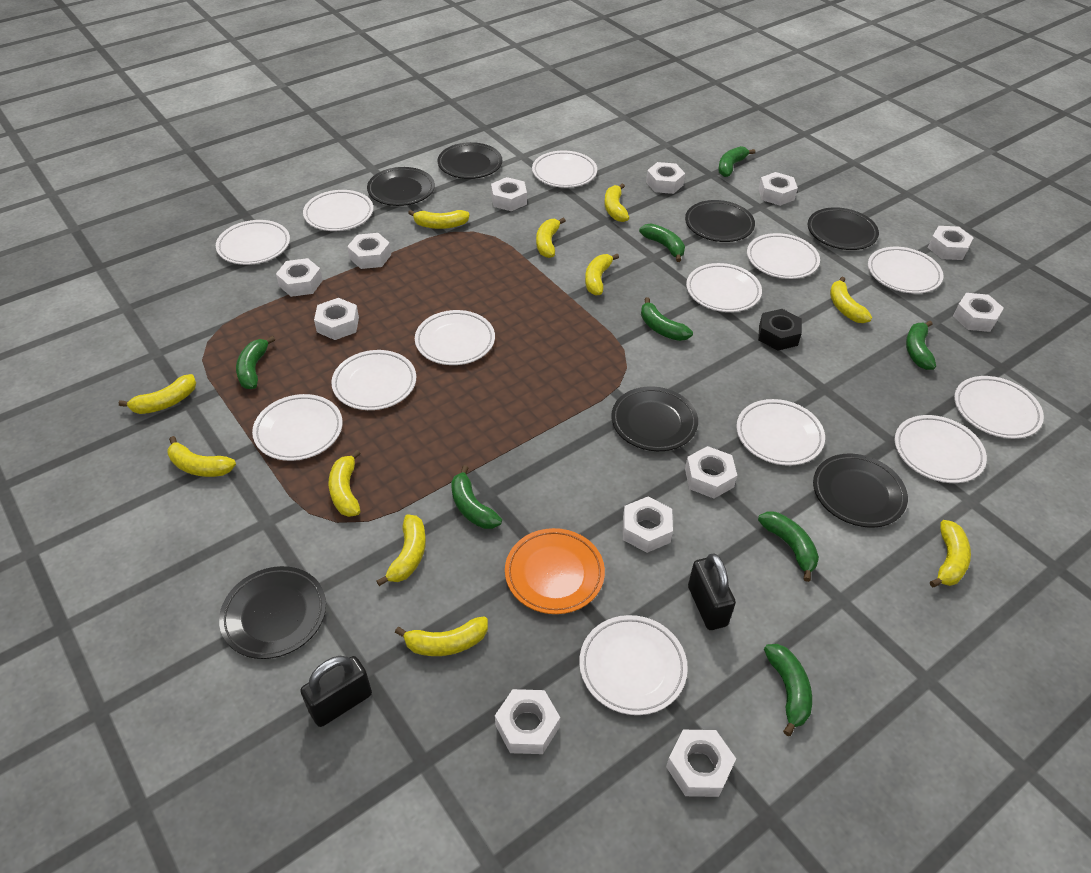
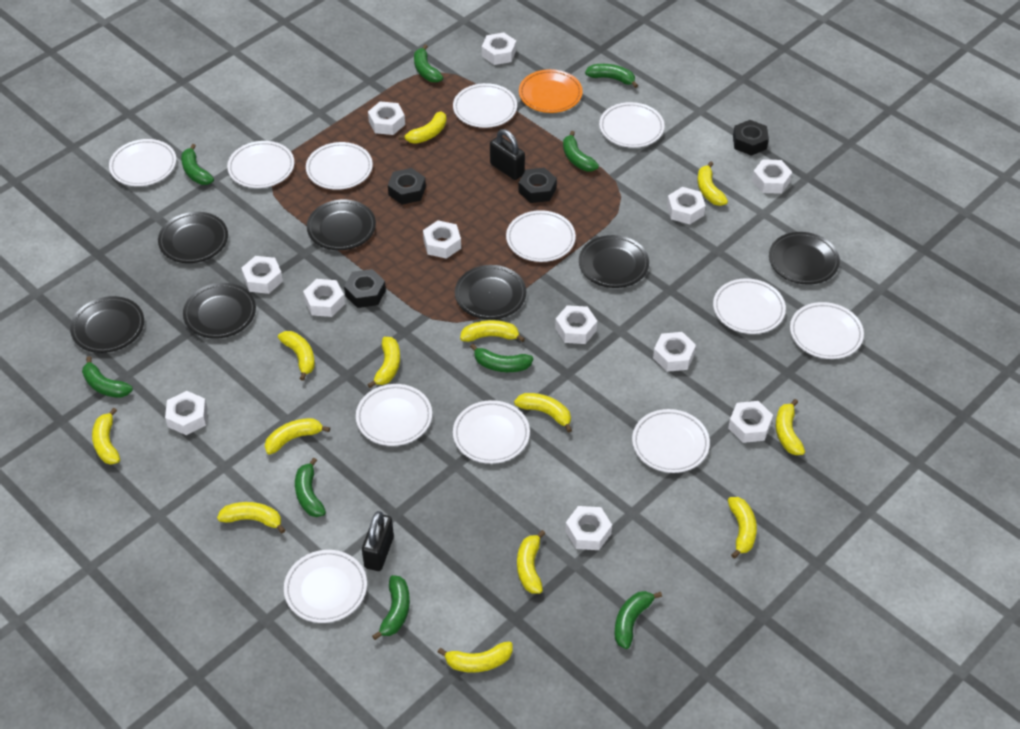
black nut: 1 -> 4
green banana: 8 -> 9
white plate: 13 -> 12
yellow banana: 11 -> 13

